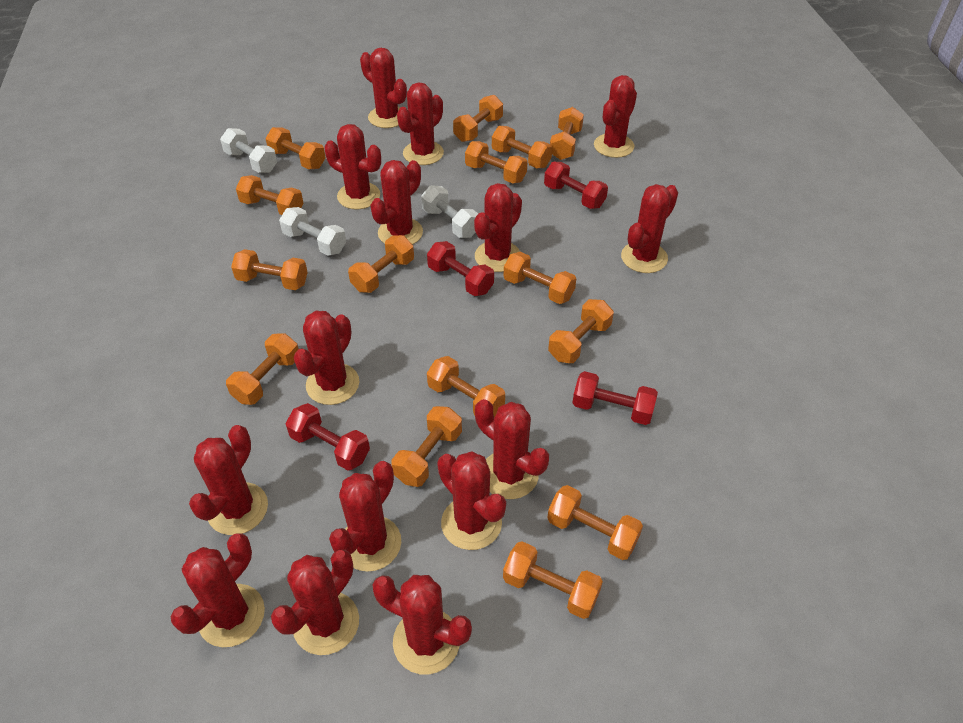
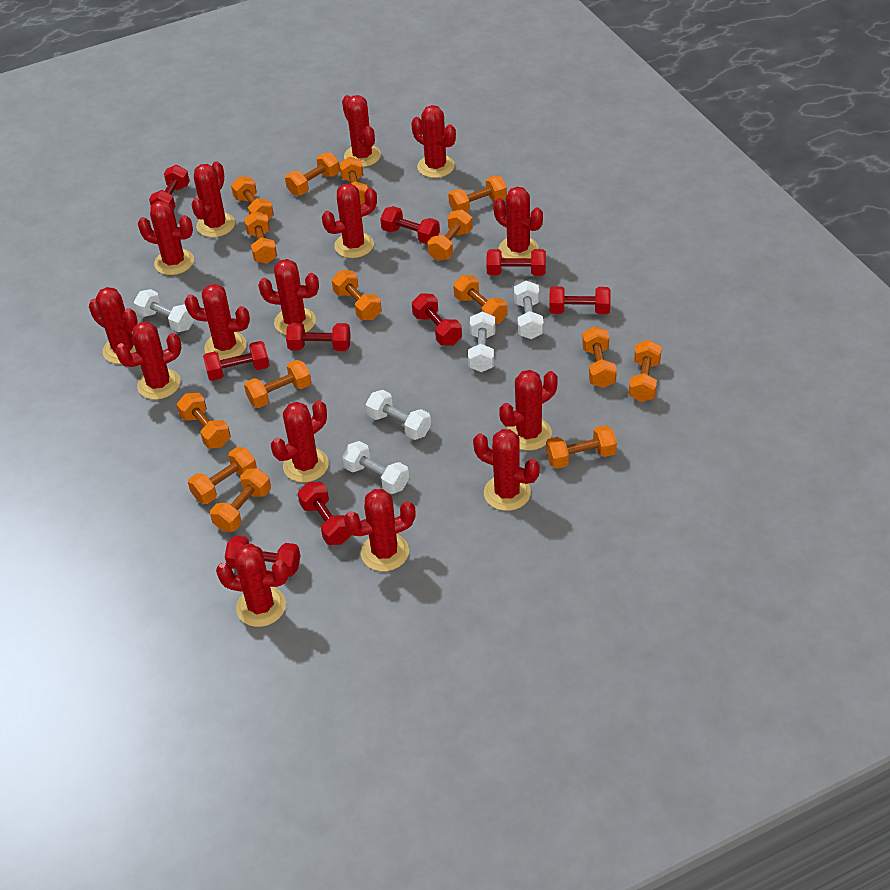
red dumbbell: 4 -> 9
white dumbbell: 3 -> 5

